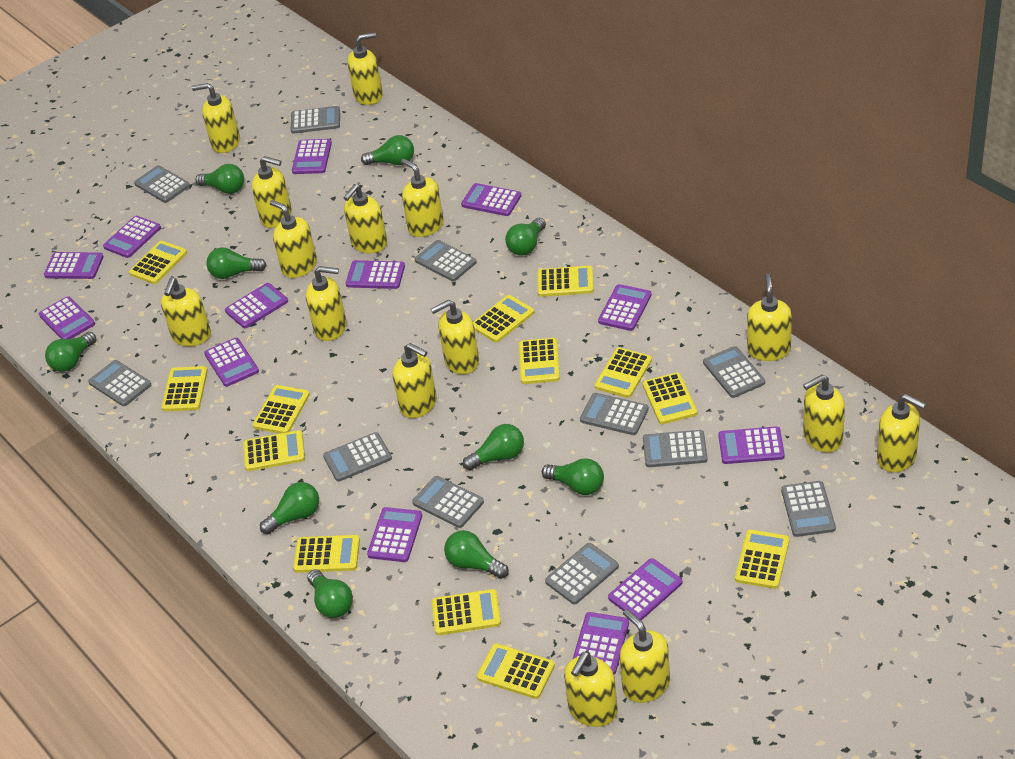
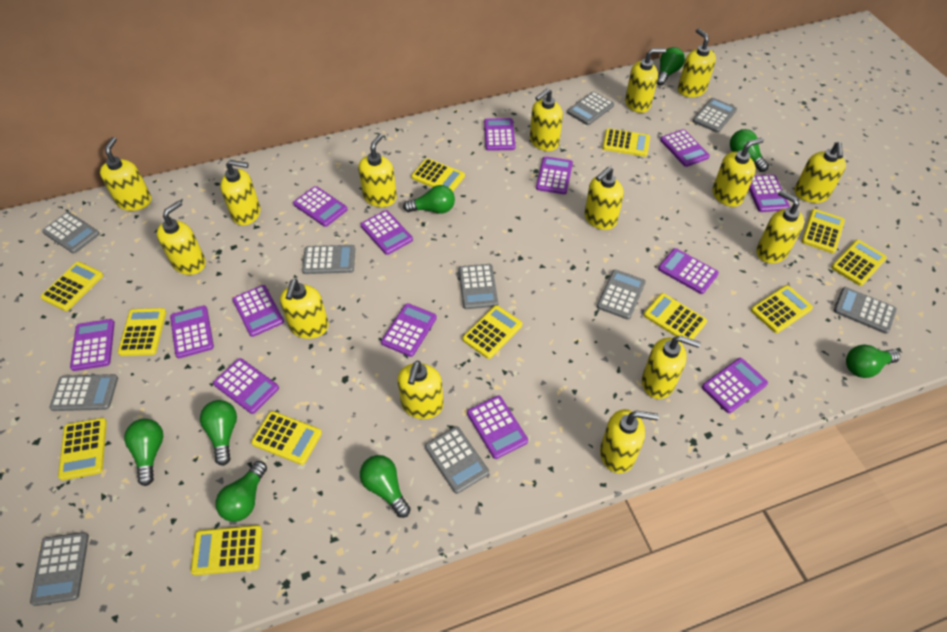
green light bulb: 10 -> 8
grey calculator: 11 -> 10
purple calculator: 13 -> 14
yellow calculator: 13 -> 12

